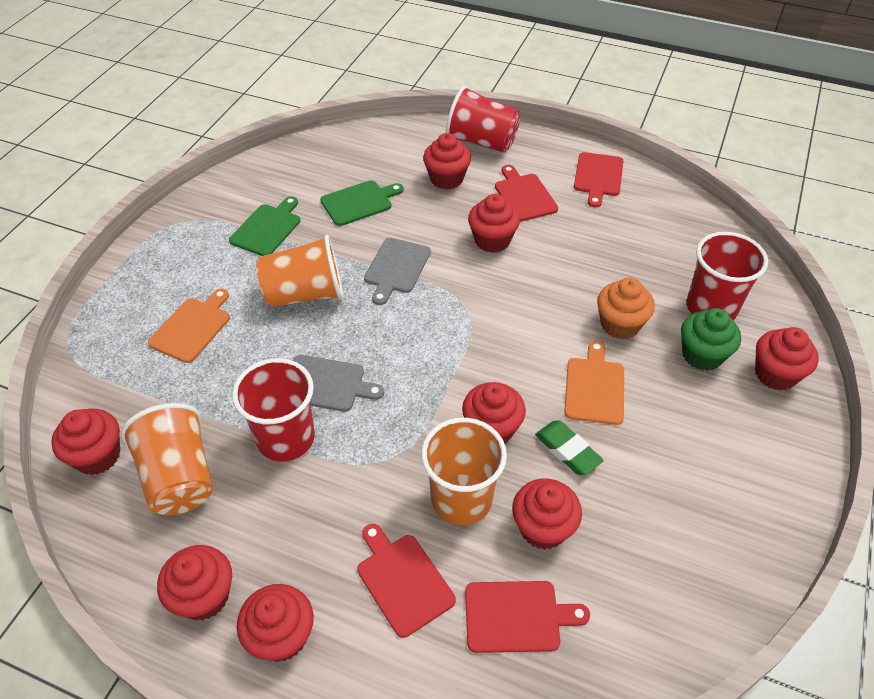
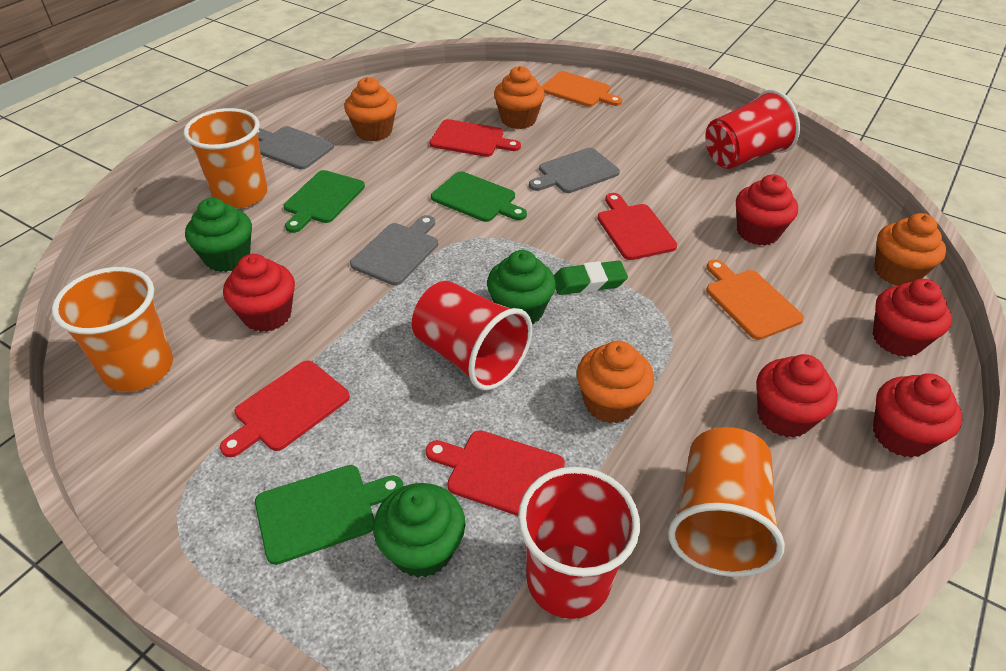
green cupcake: 1 -> 3
green cutting board: 2 -> 3
grey cutting board: 2 -> 3
orange cupcake: 1 -> 4
red cupcake: 8 -> 5

